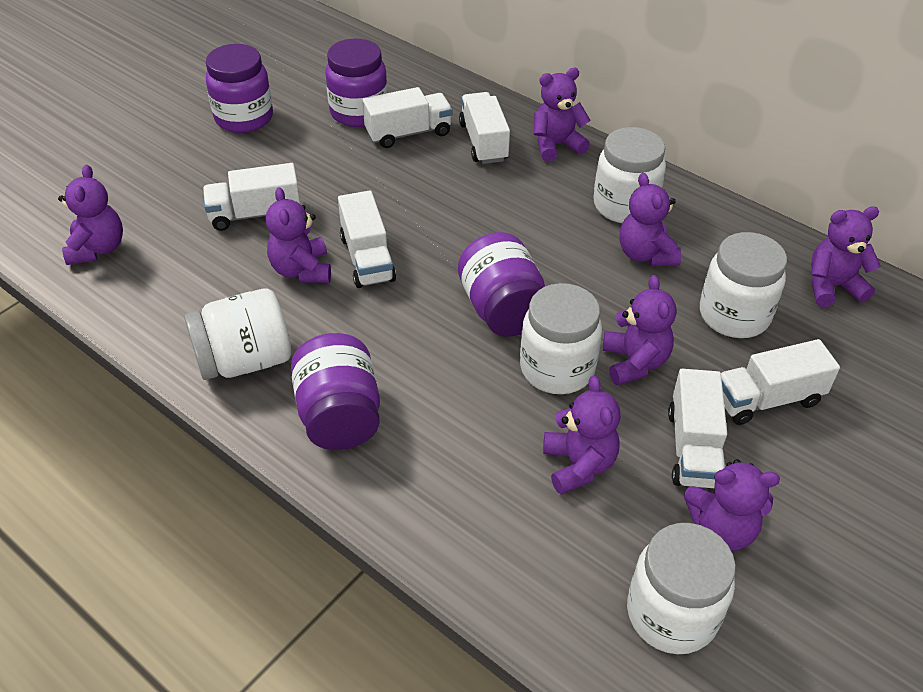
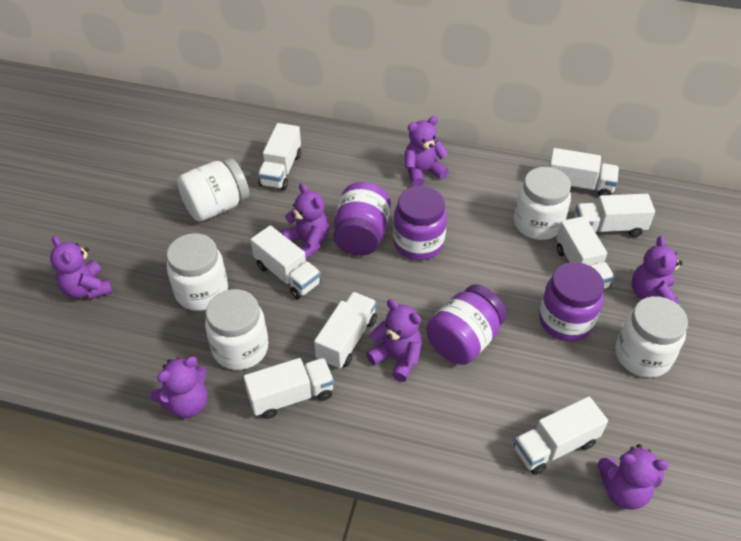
purple teddy bear: 8 -> 7
white truck: 6 -> 8

